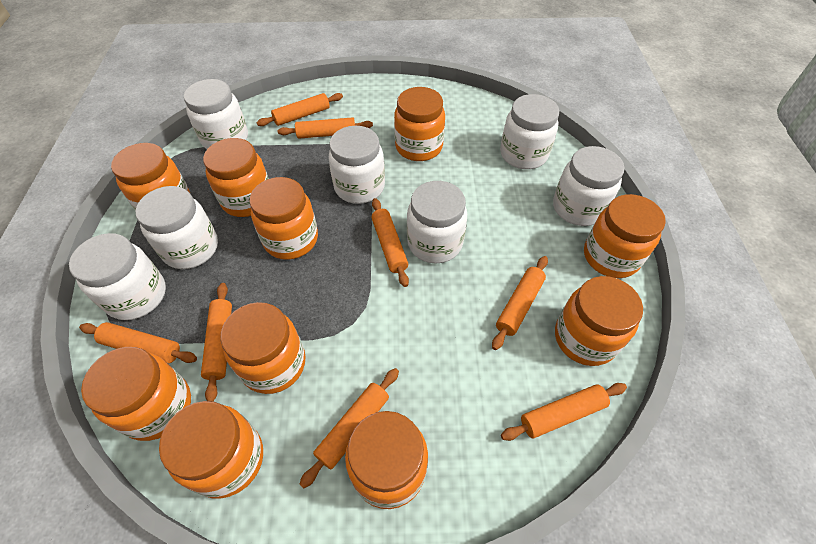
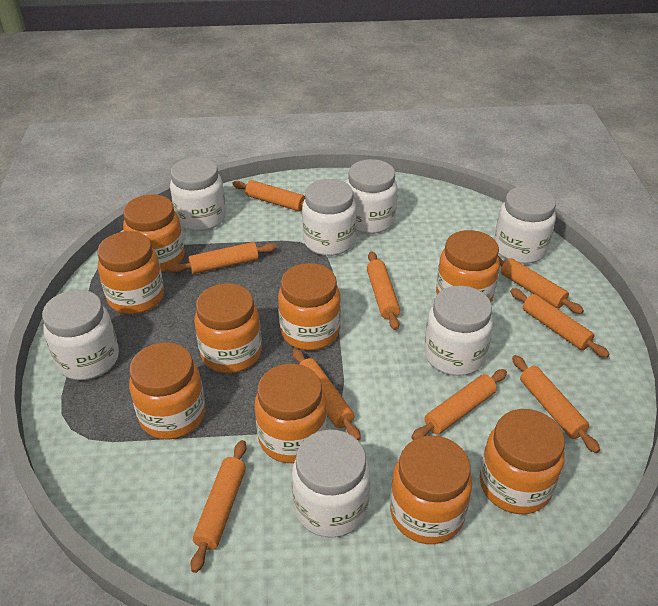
orange jar: 10 -> 9
orange rolling pin: 8 -> 9

